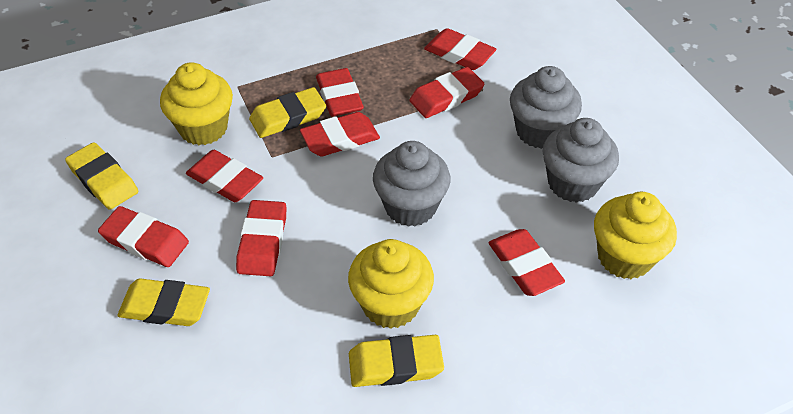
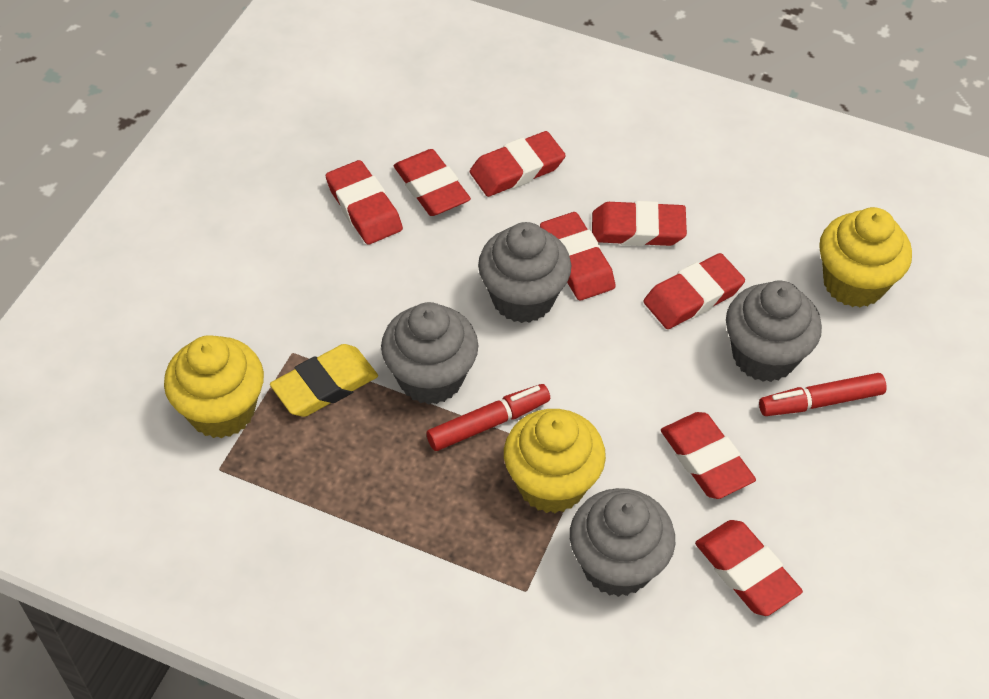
grey cupcake: 3 -> 4
red marker: 0 -> 2
yellow eraser: 4 -> 1

